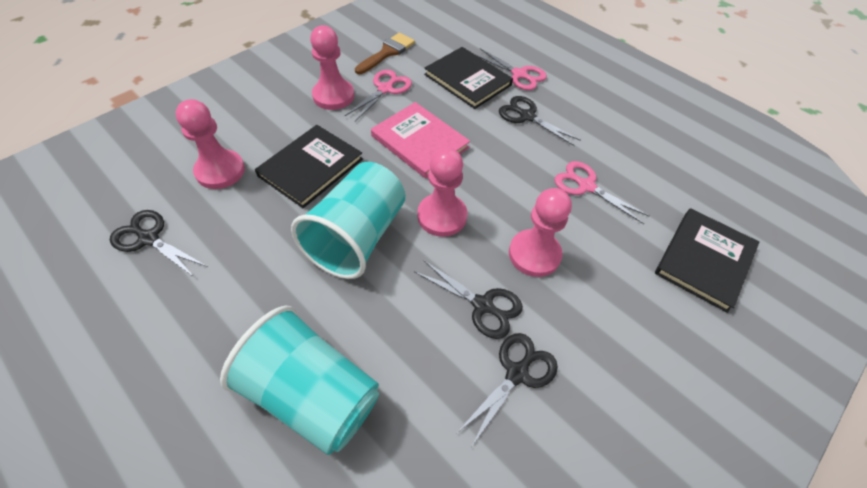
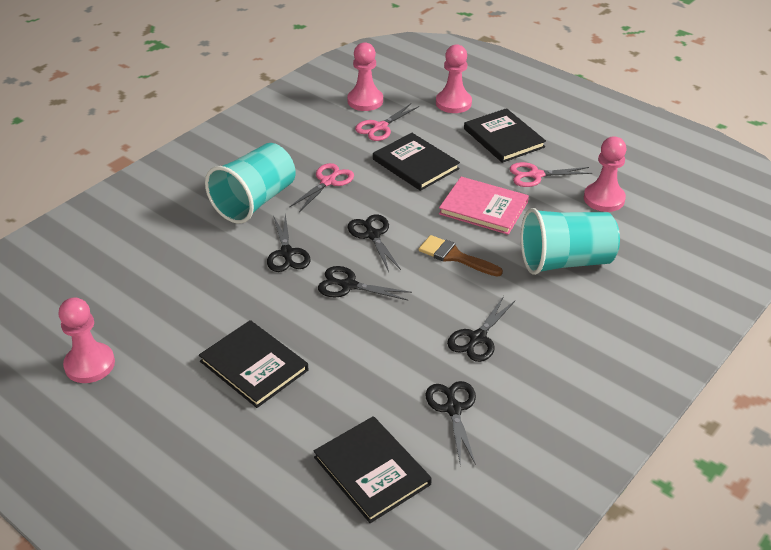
black book: 3 -> 4
black scissors: 4 -> 5

